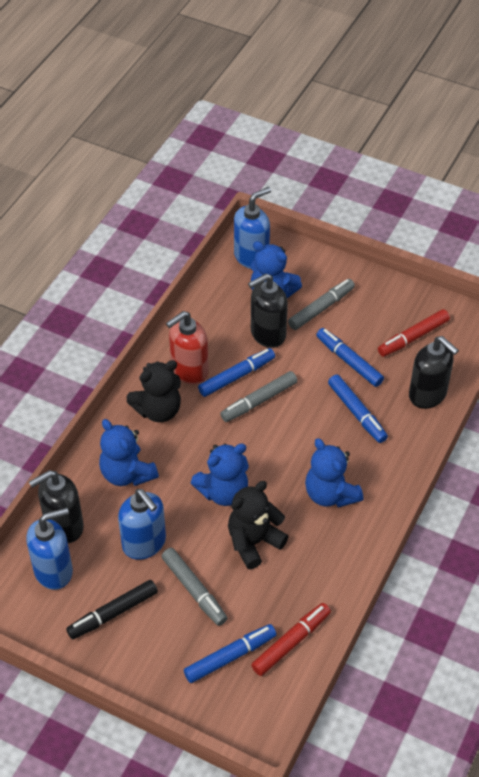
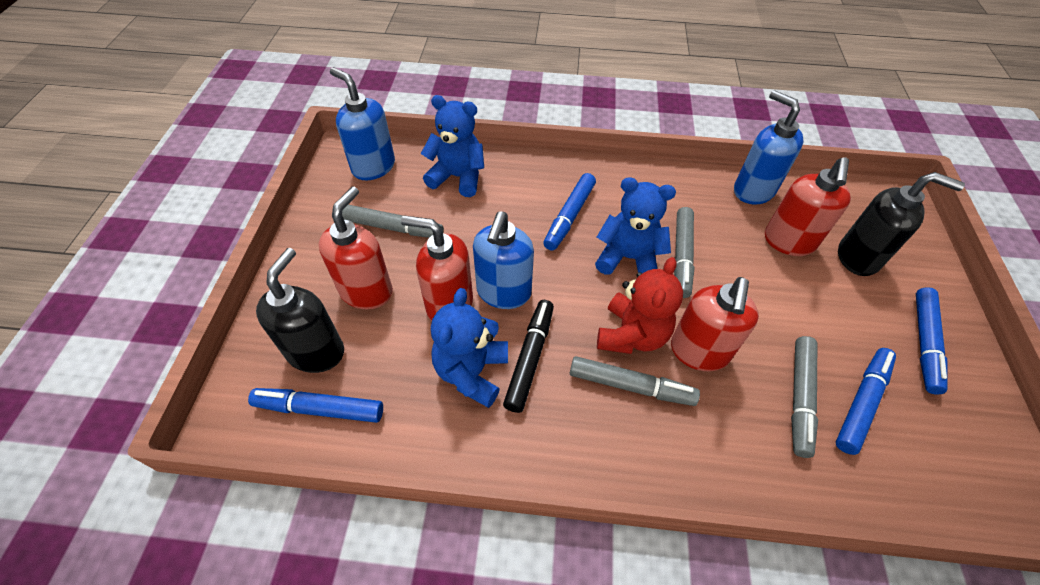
black soap dispenser: 3 -> 2
black teddy bear: 2 -> 0
blue teddy bear: 4 -> 3
grey marker: 3 -> 4
red marker: 2 -> 0
red soap dispenser: 1 -> 4
red teddy bear: 0 -> 1

